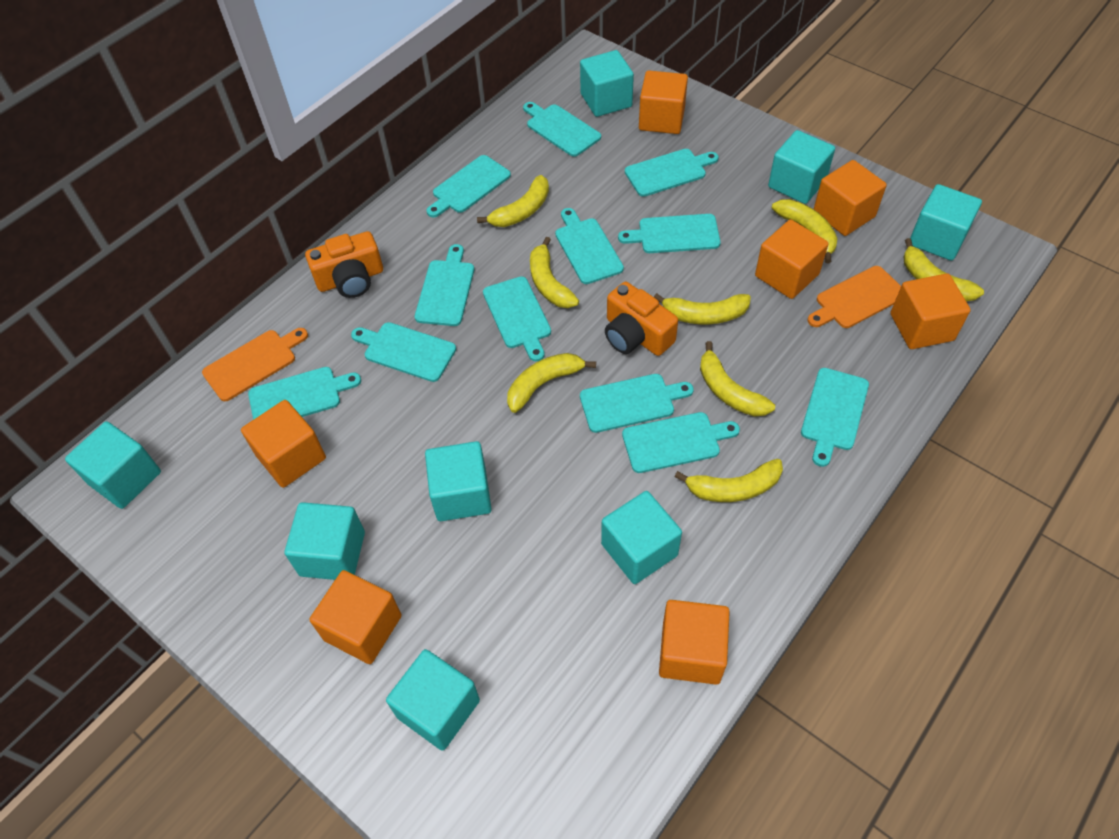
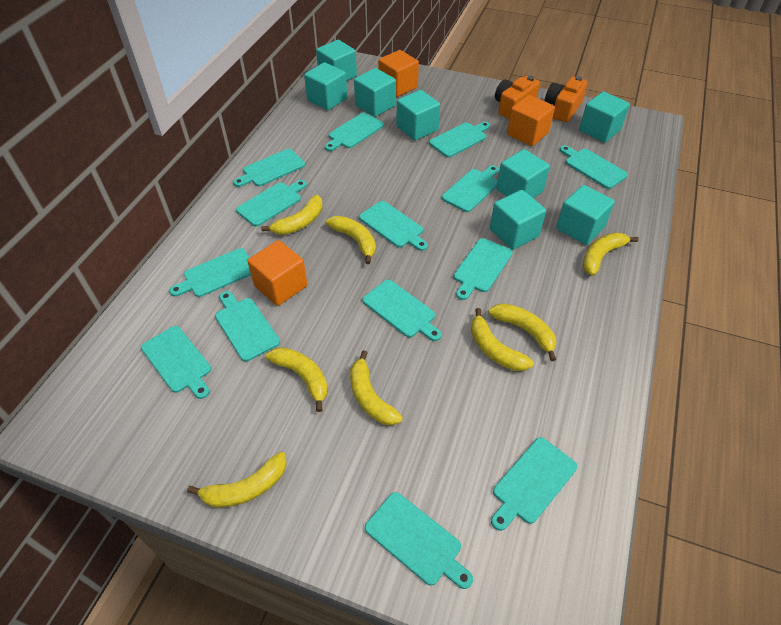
orange cube: 7 -> 3
orange cutting board: 2 -> 0
turquoise cutting board: 12 -> 14

